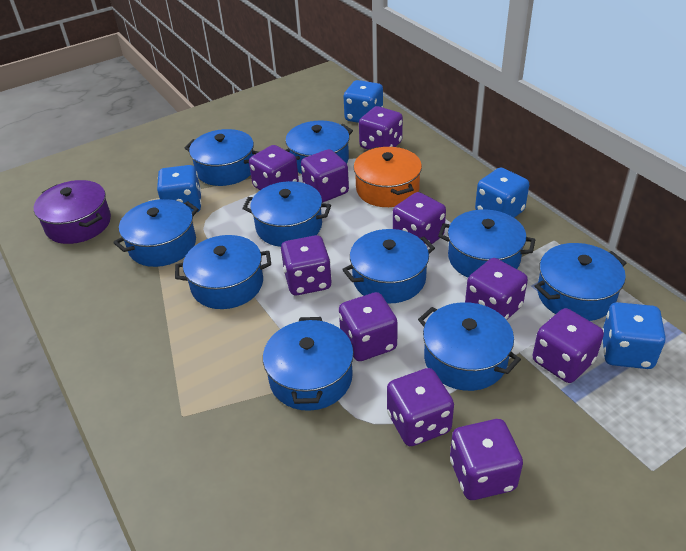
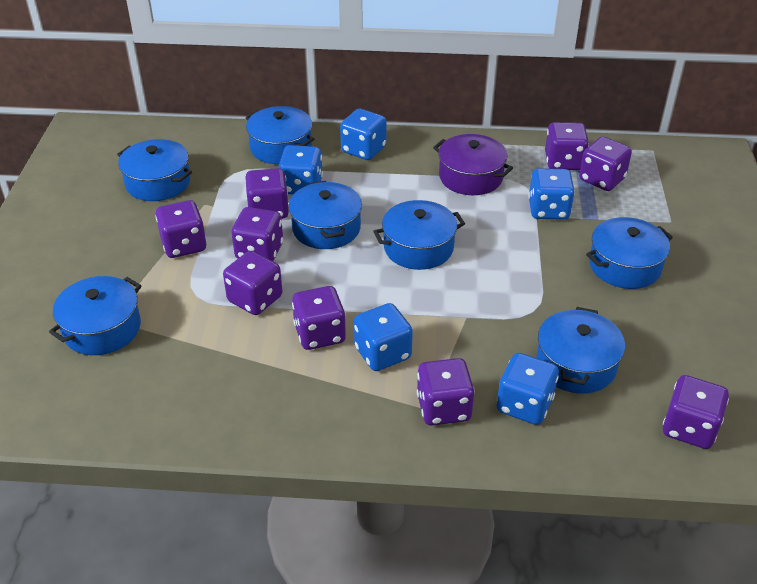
blue dice: 4 -> 5
blue pot: 10 -> 7
orange pot: 1 -> 0
purple dice: 10 -> 9

